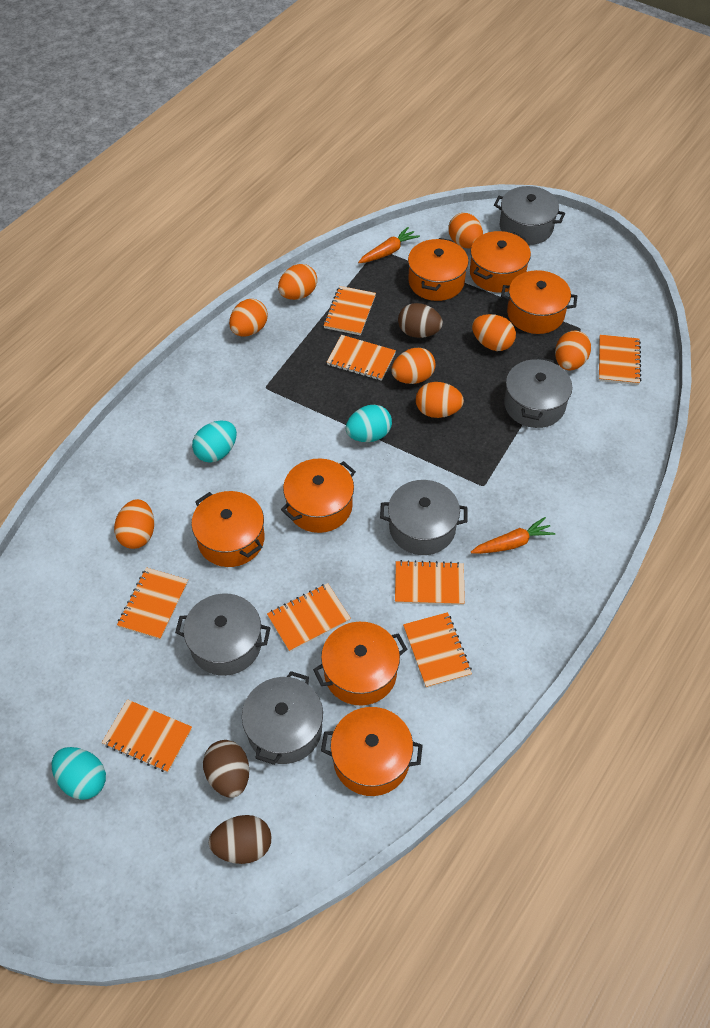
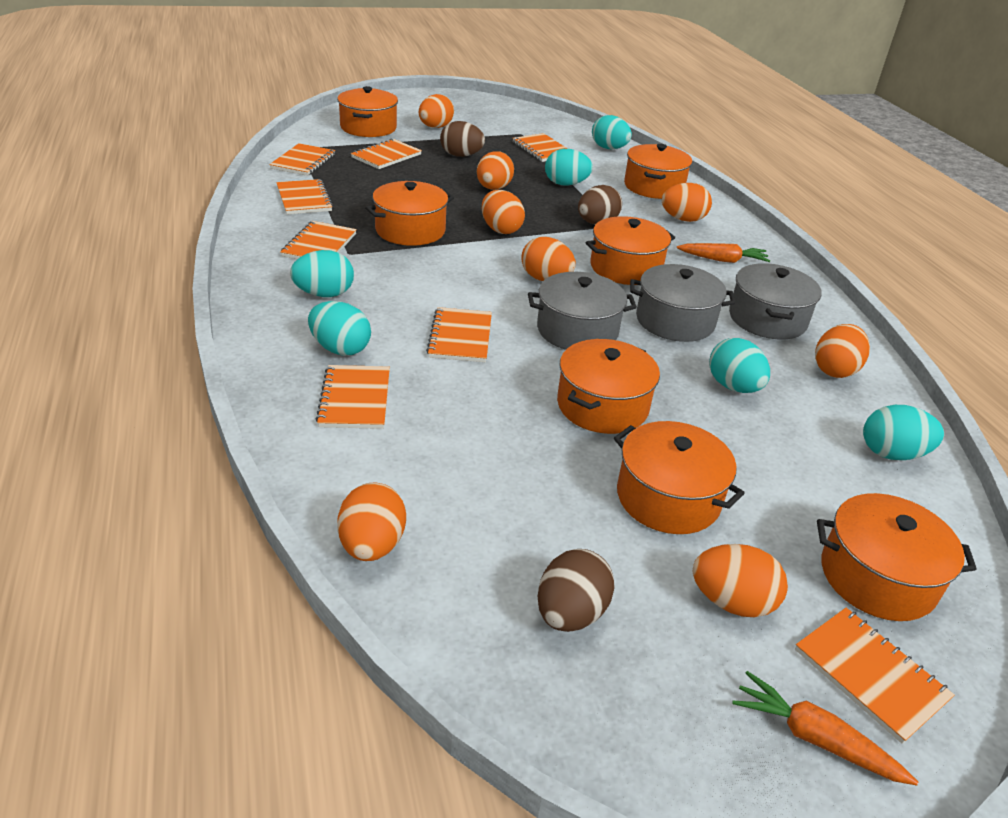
grey pot: 5 -> 3
turquoise egg: 3 -> 6

